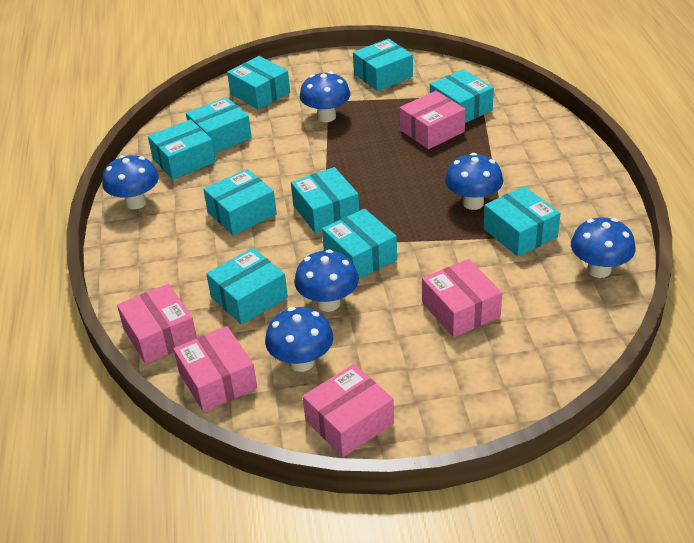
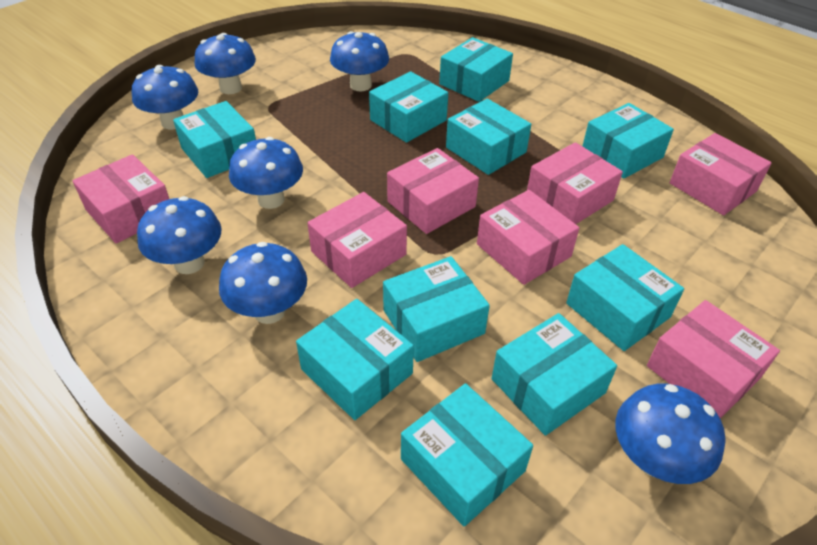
blue mushroom: 6 -> 7
pink box: 5 -> 7

